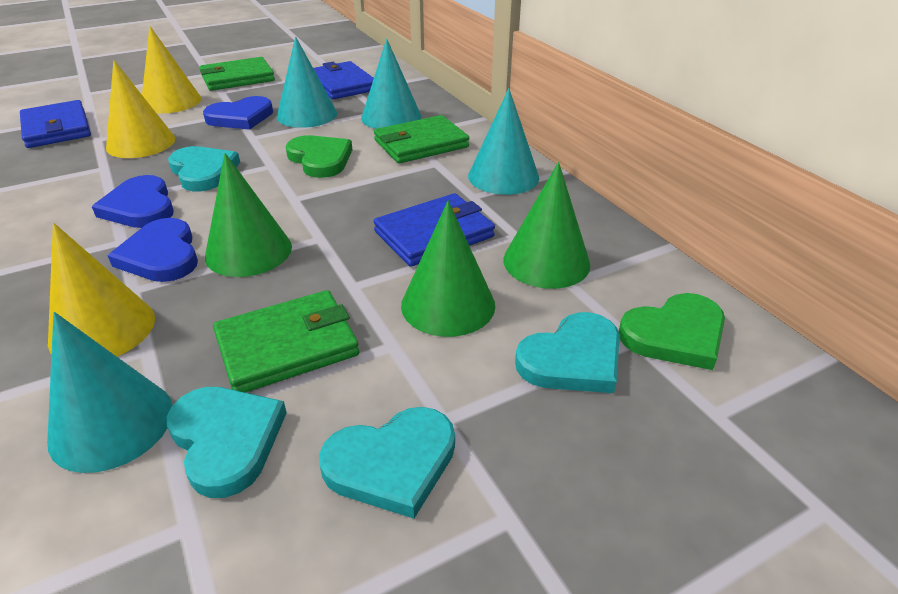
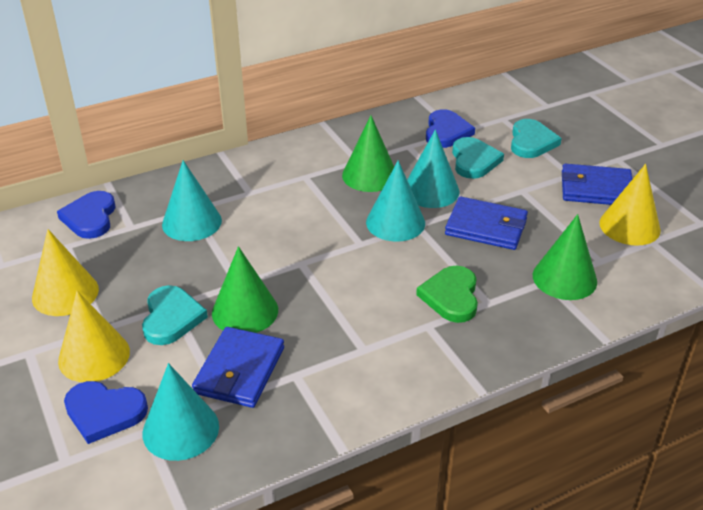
green heart: 2 -> 1
green wallet: 3 -> 0
turquoise heart: 4 -> 3

